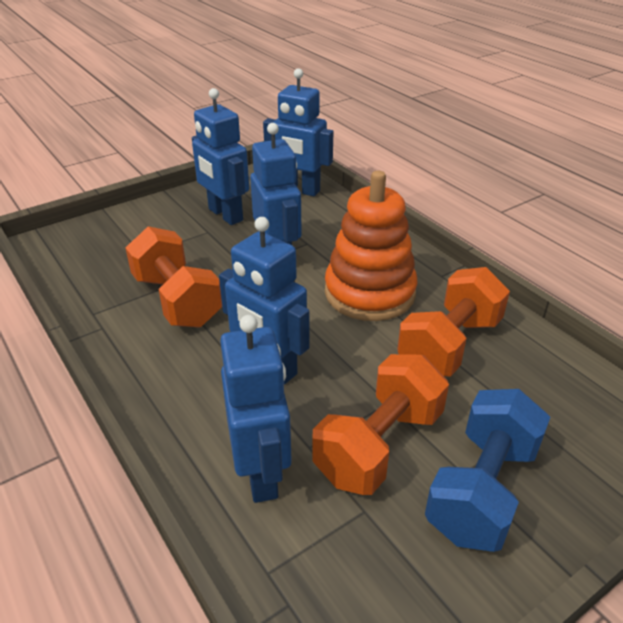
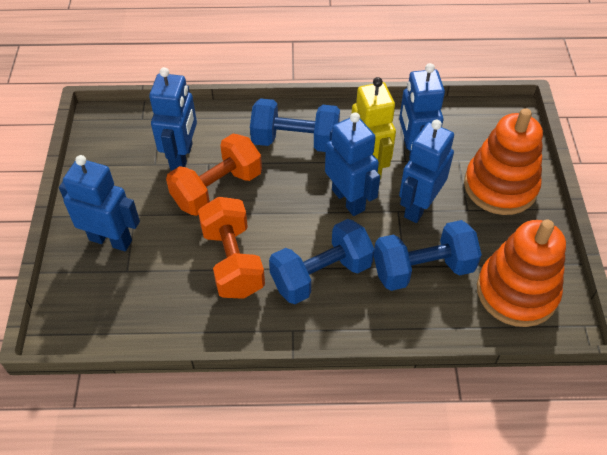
blue dumbbell: 1 -> 3
orange dumbbell: 3 -> 2
orange stacking toy: 1 -> 2
yellow robot: 0 -> 1

